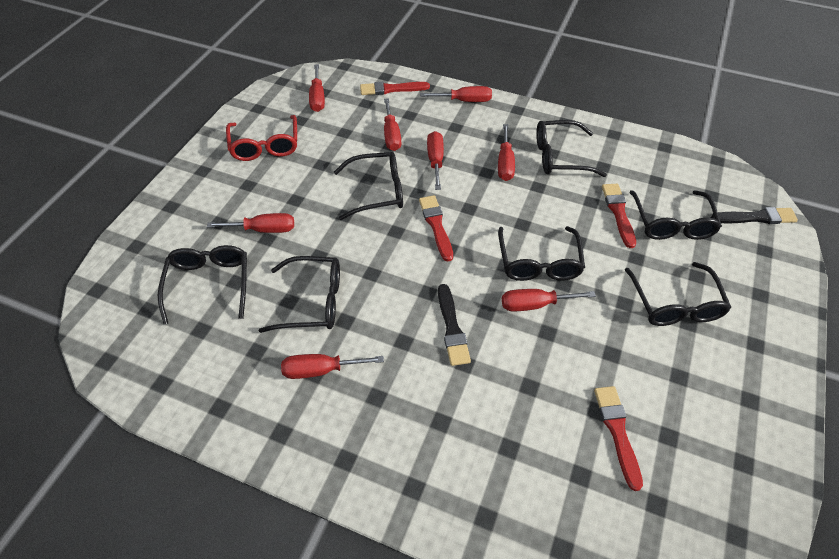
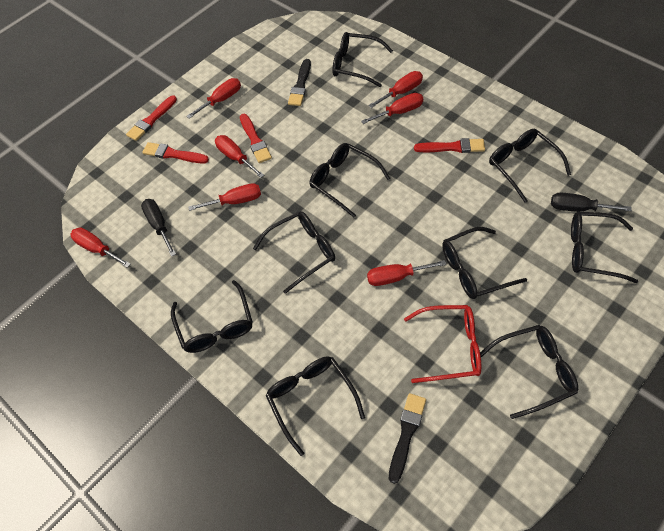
black glasses: 7 -> 9
black screwdriver: 0 -> 2
red screwdriver: 8 -> 7

